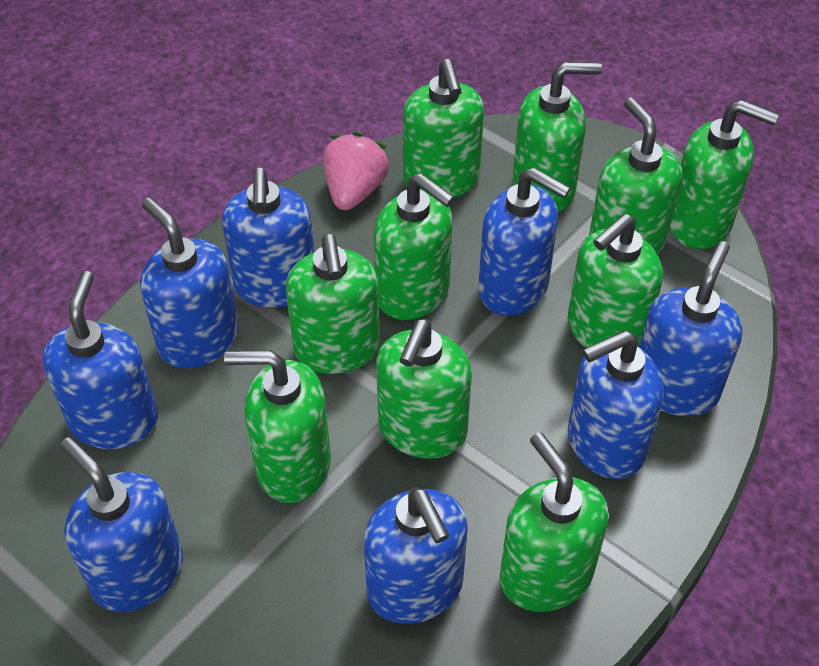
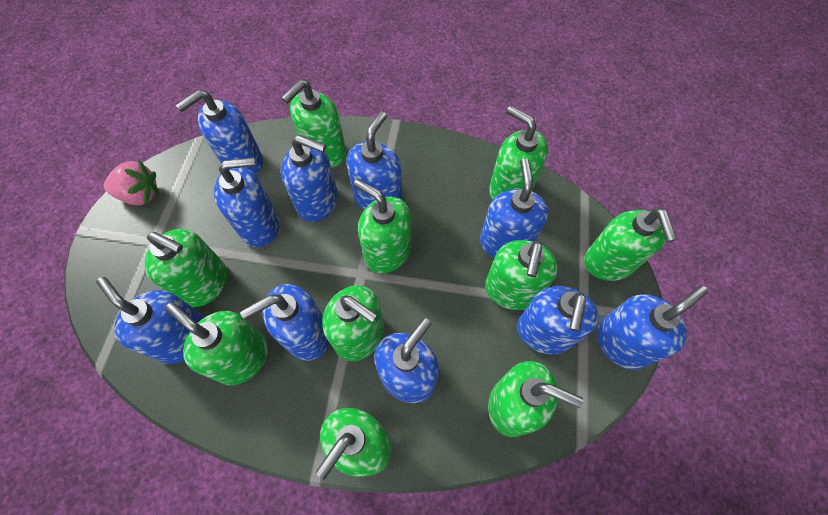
blue soap dispenser: 8 -> 10

